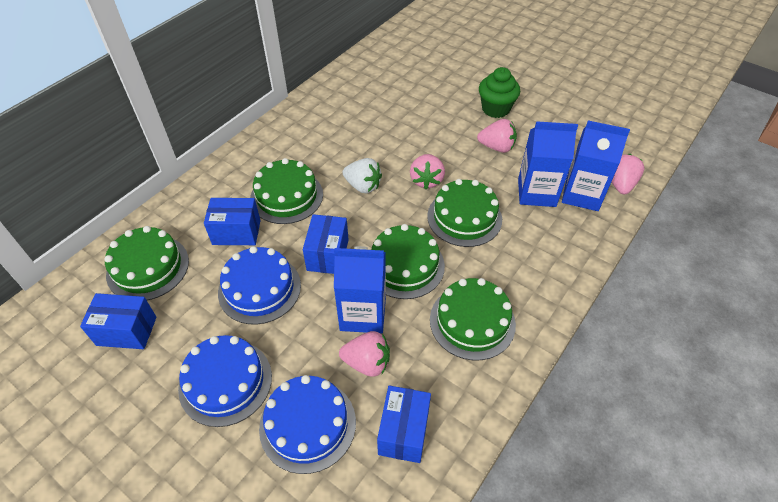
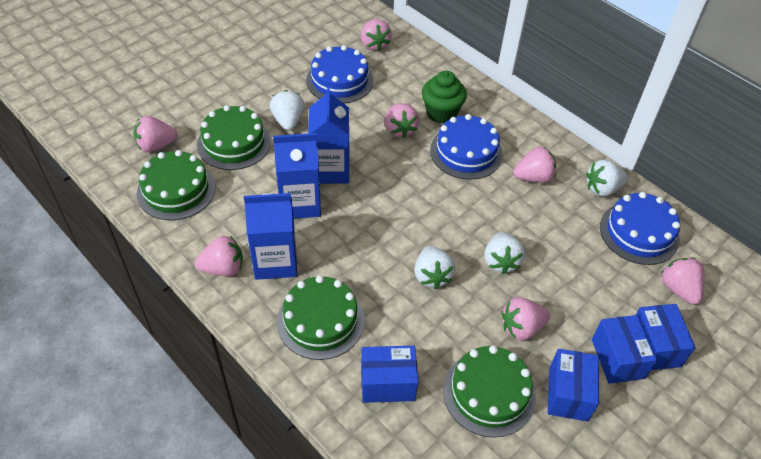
green cake: 5 -> 4
pink strawberry: 4 -> 7
white strawberry: 1 -> 4

